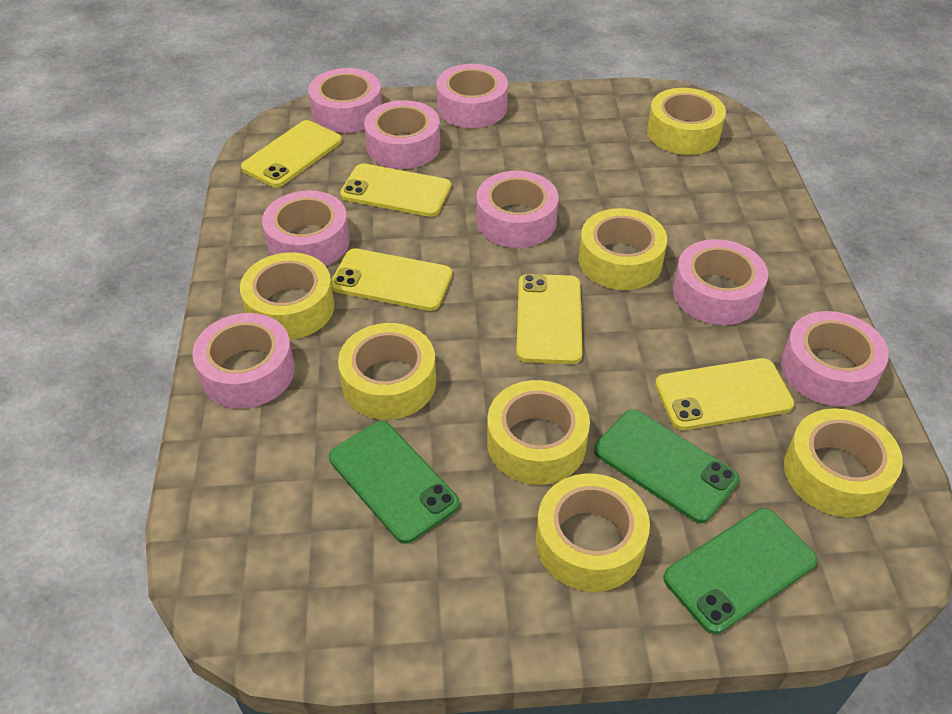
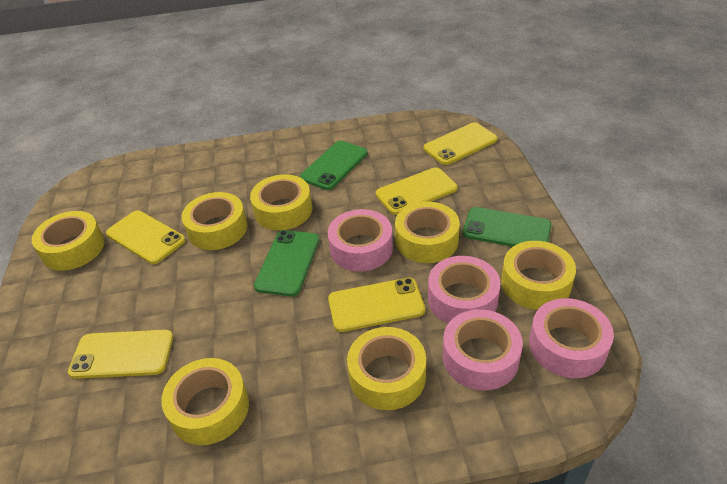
pink tape: 8 -> 4

